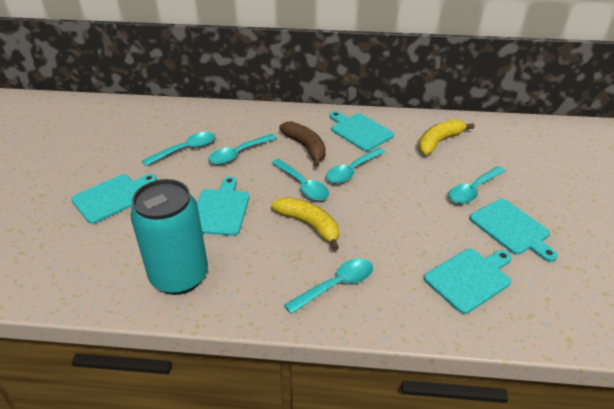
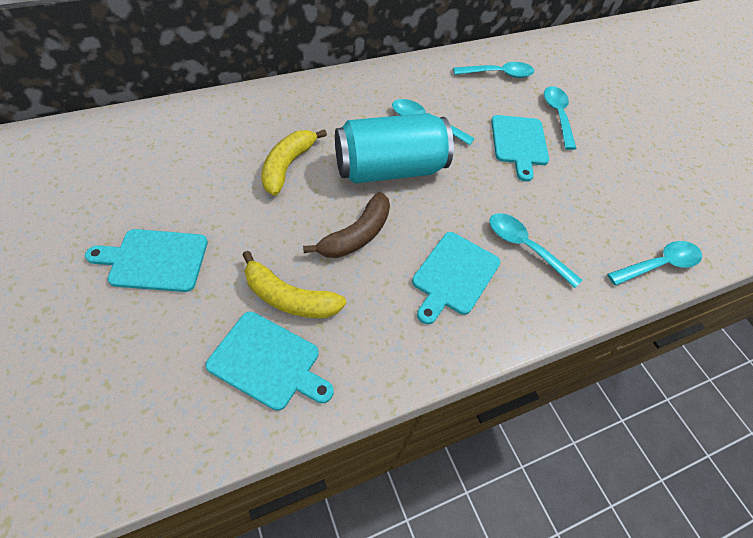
turquoise cutting board: 5 -> 4
turquoise spoon: 6 -> 5

